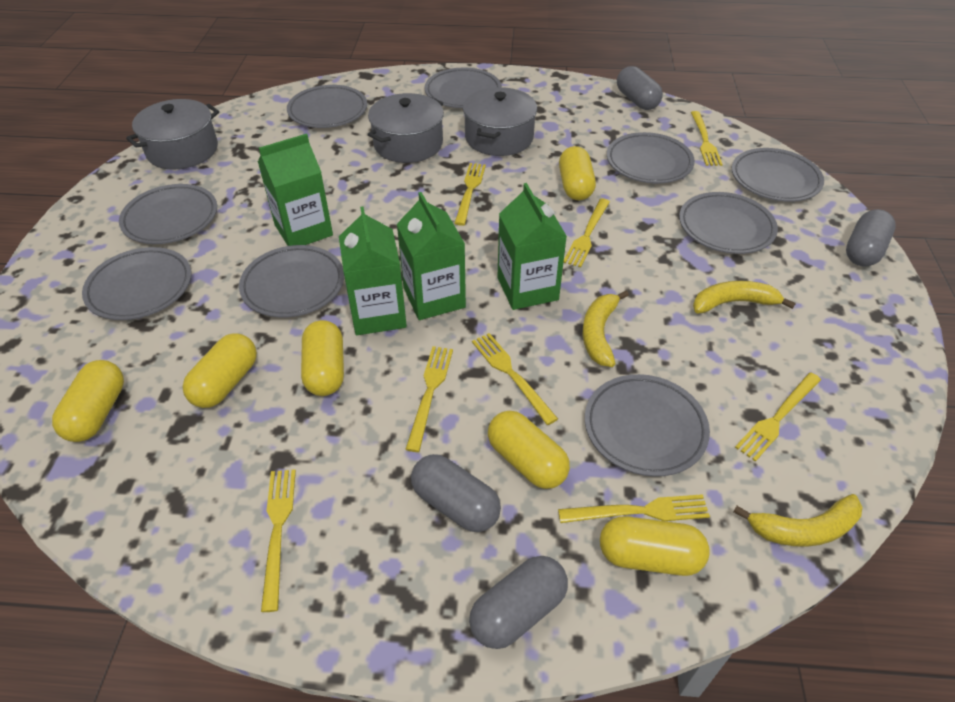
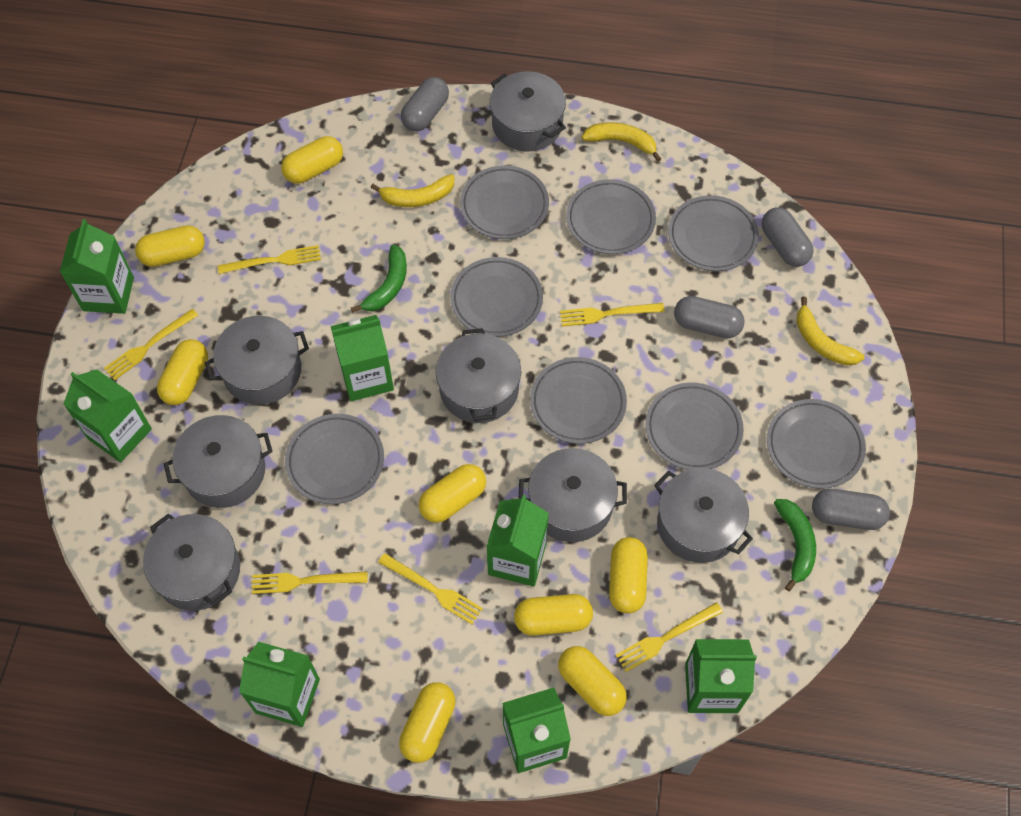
green banana: 0 -> 2
green carton: 4 -> 7
grey plate: 9 -> 8
grey pot: 3 -> 7
yellow capsule: 6 -> 8
yellow fork: 8 -> 6

